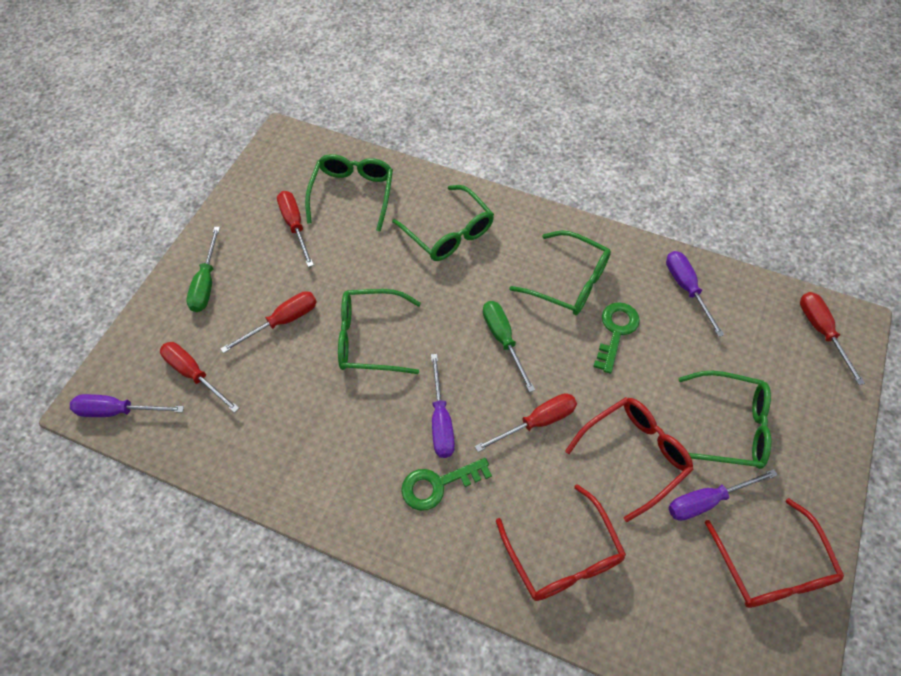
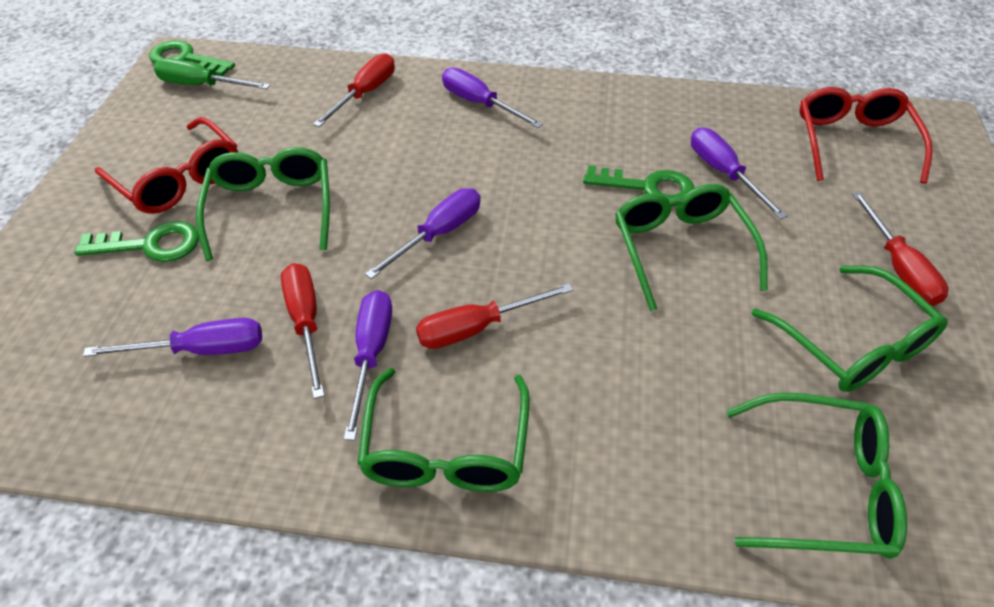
green key: 2 -> 3
green screwdriver: 2 -> 1
purple screwdriver: 4 -> 5
red glasses: 3 -> 2
red screwdriver: 5 -> 4

